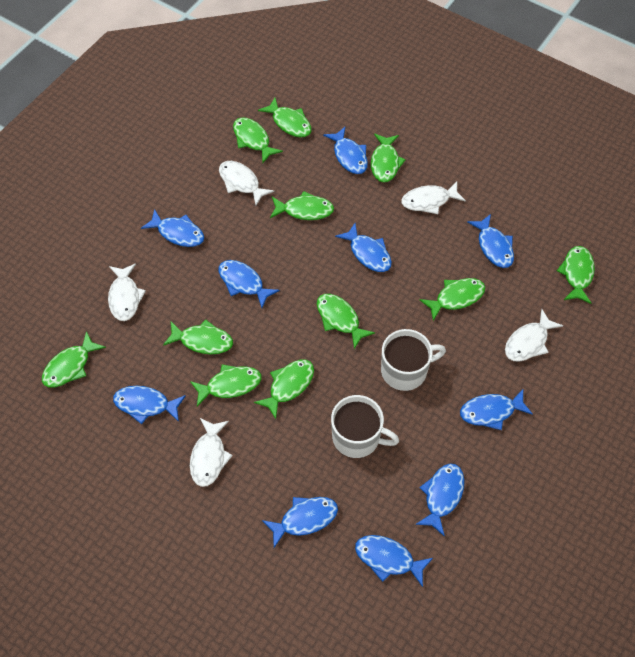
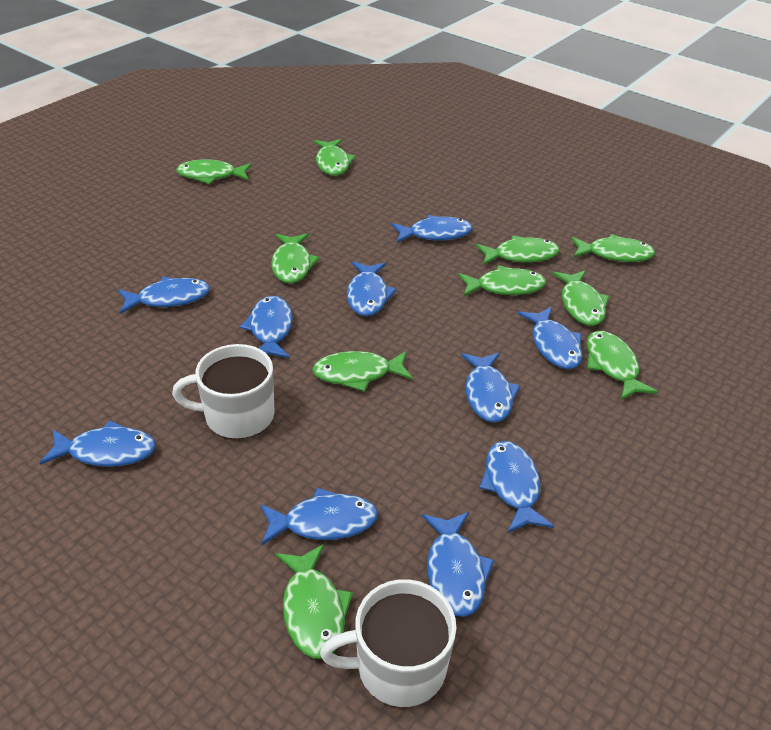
green fish: 11 -> 10
white fish: 5 -> 0

